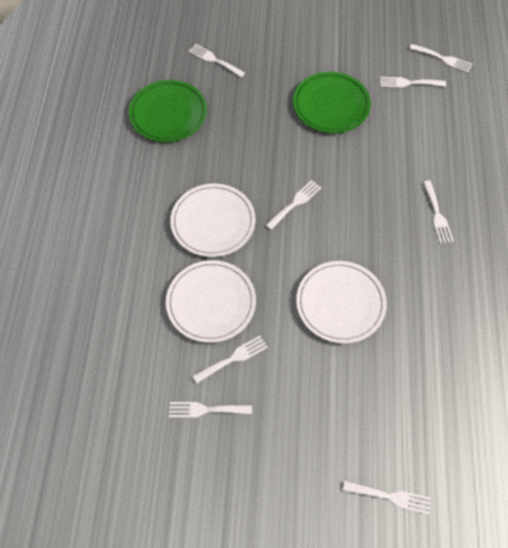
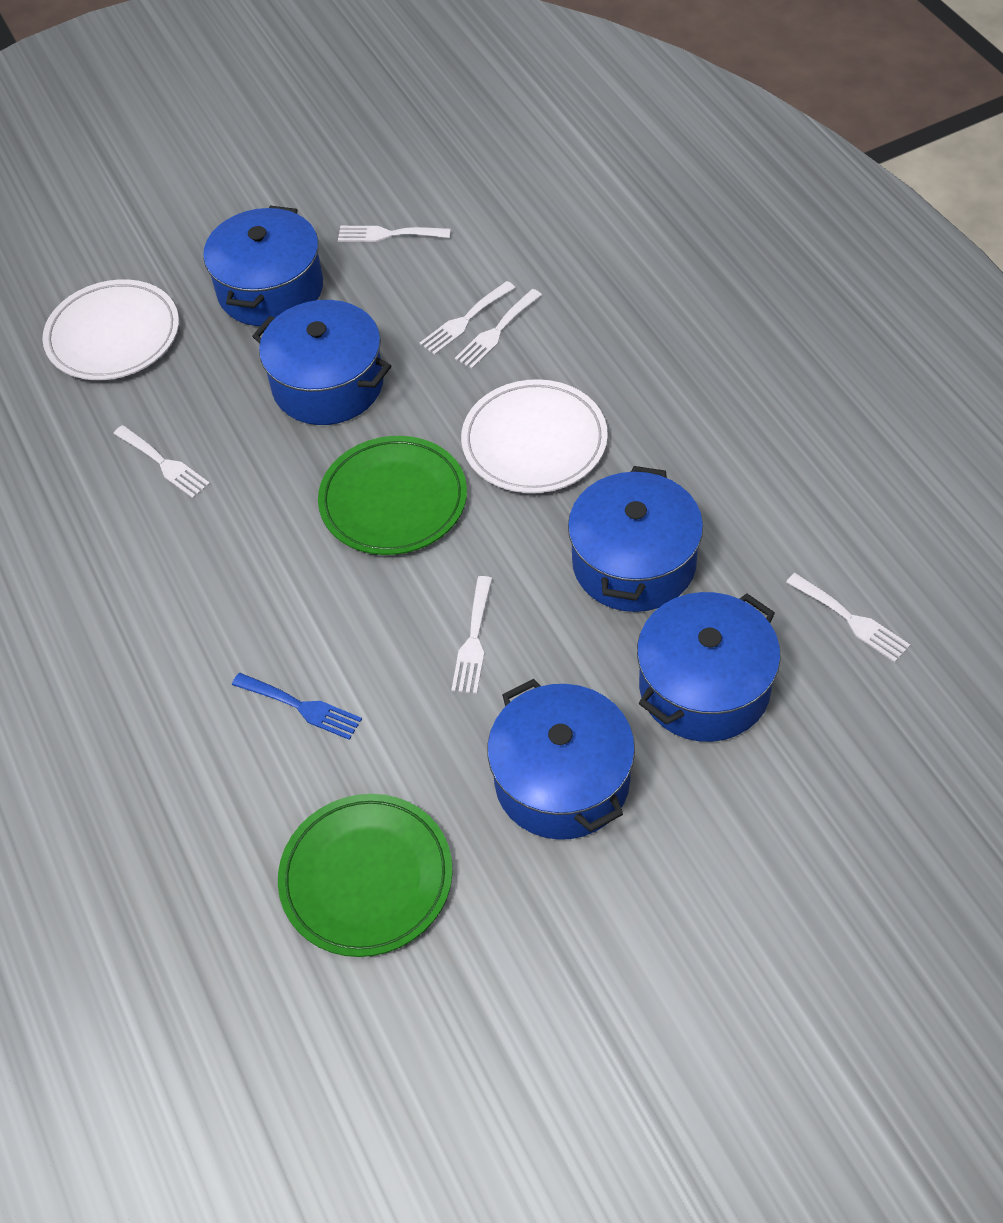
blue fork: 0 -> 1
blue pot: 0 -> 5
white fork: 8 -> 6
white plate: 3 -> 2

